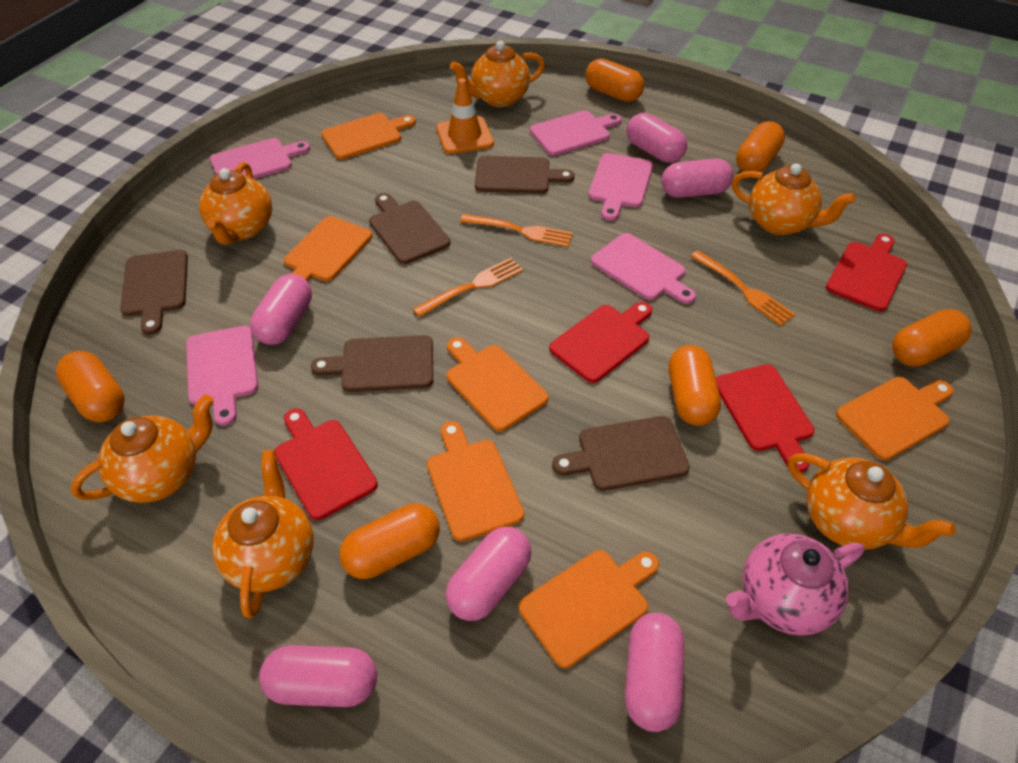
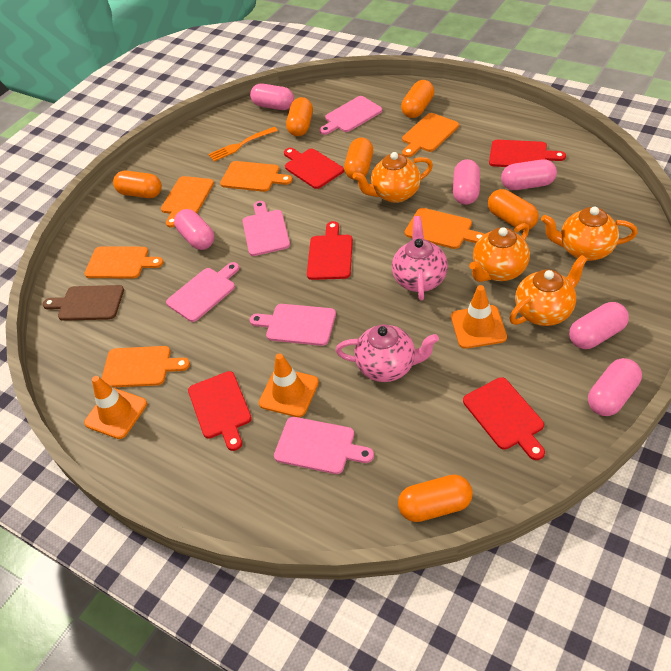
brown cutting board: 5 -> 1
orange fork: 3 -> 1
orange teapot: 6 -> 4
orange traffic cone: 1 -> 3
pink teapot: 1 -> 2
red cutting board: 4 -> 5

